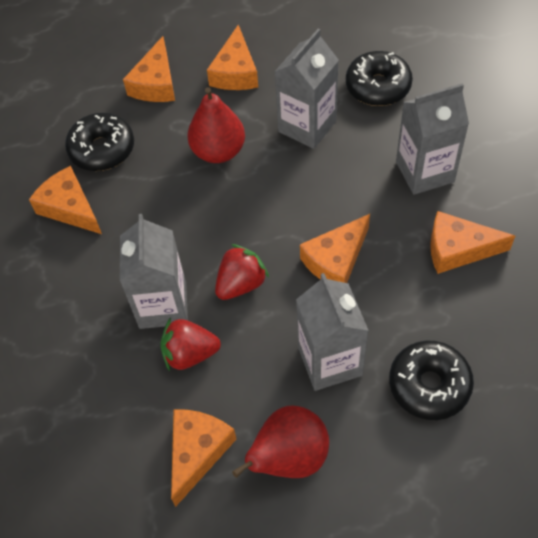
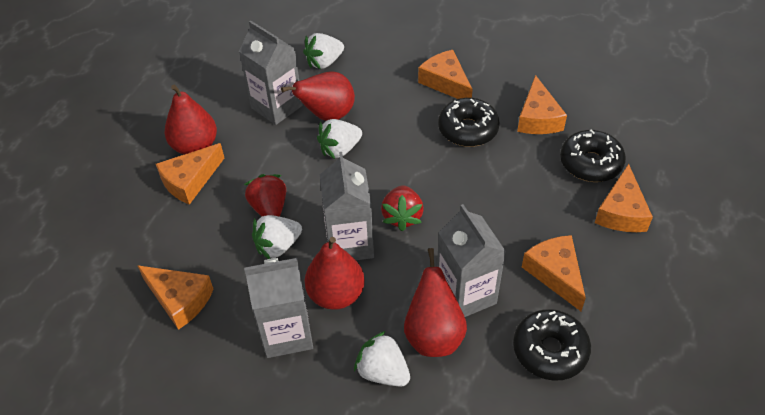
red pear: 2 -> 4
white strawberry: 0 -> 4

